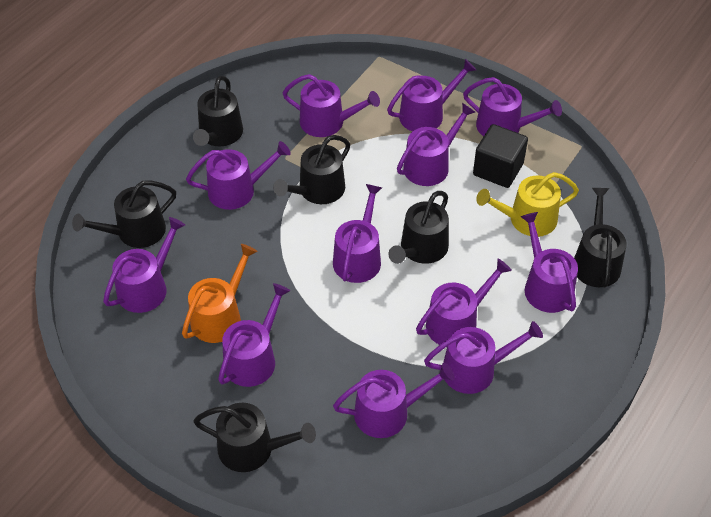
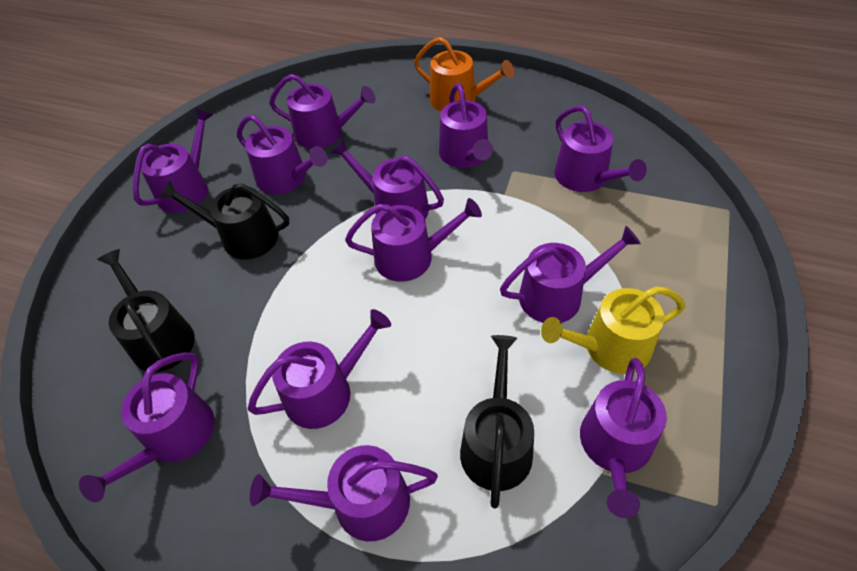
black cube: 1 -> 0
black watering can: 6 -> 3

